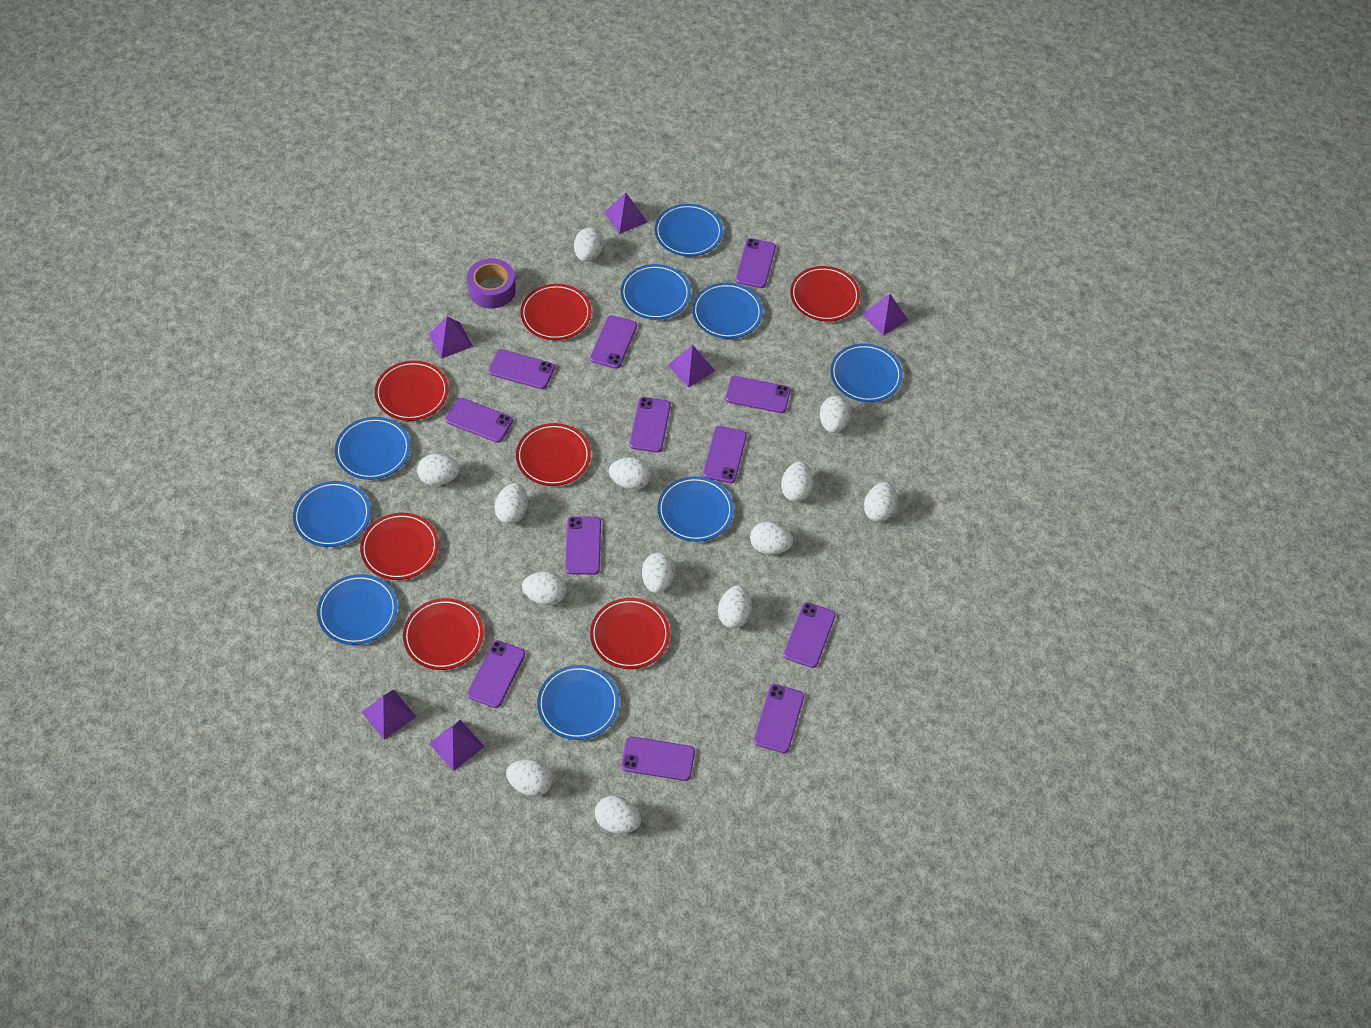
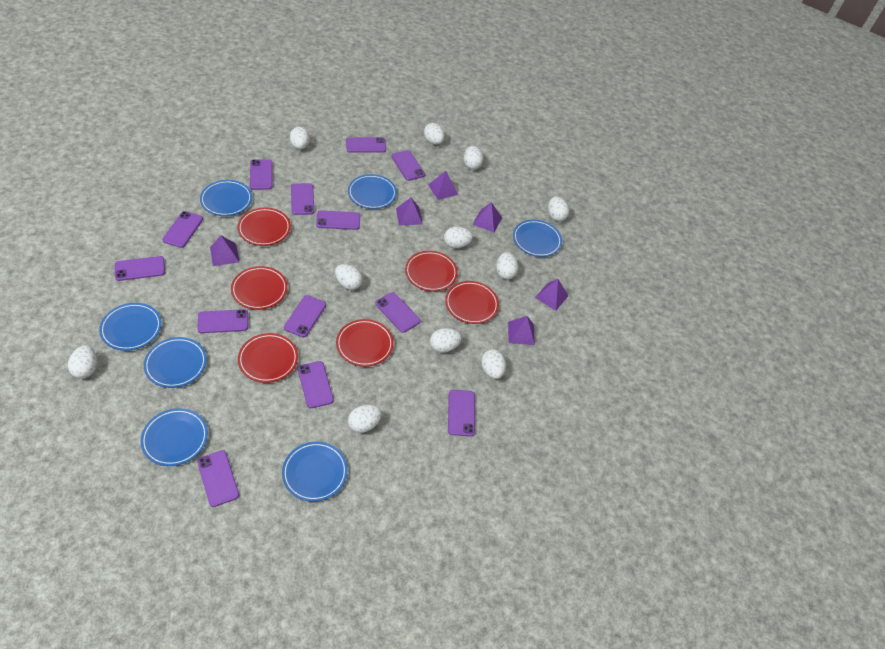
blue plate: 9 -> 7
purple phone: 12 -> 13
purple tape: 1 -> 0
red plate: 7 -> 6
white egg: 13 -> 11

